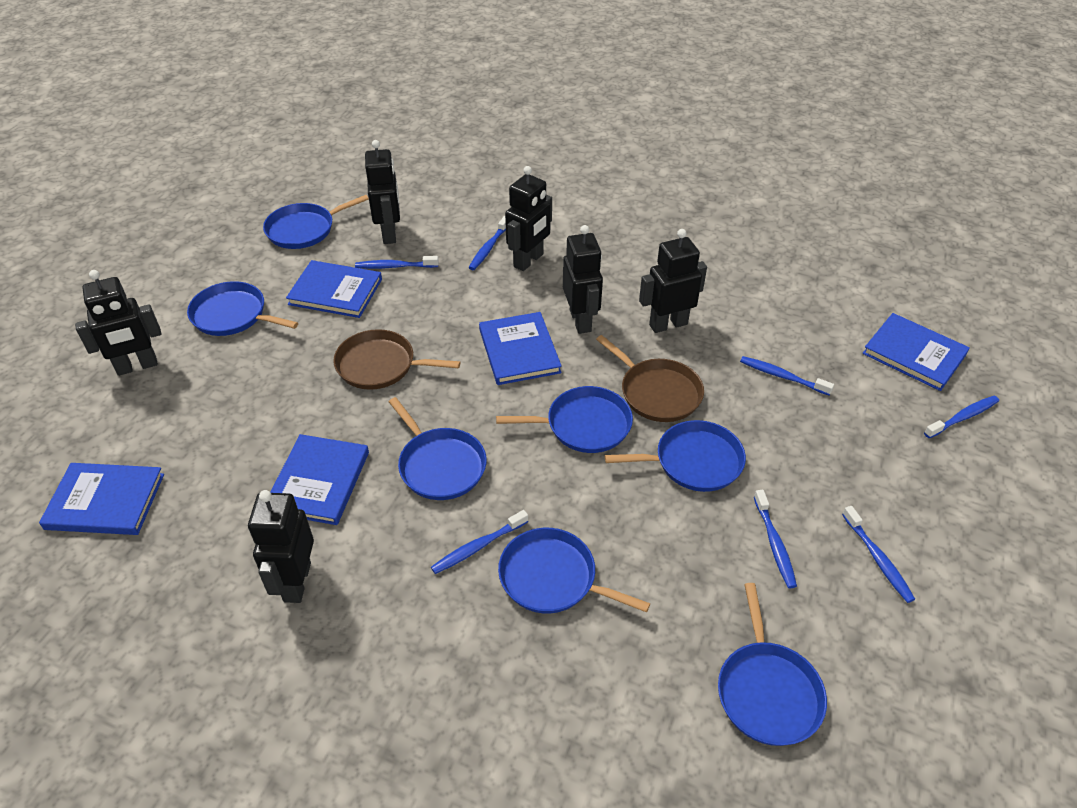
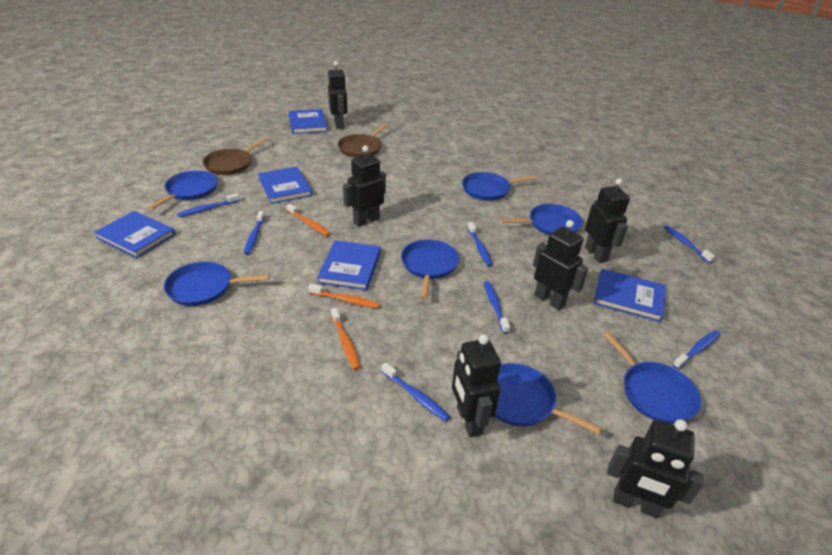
orange toothbrush: 0 -> 3

